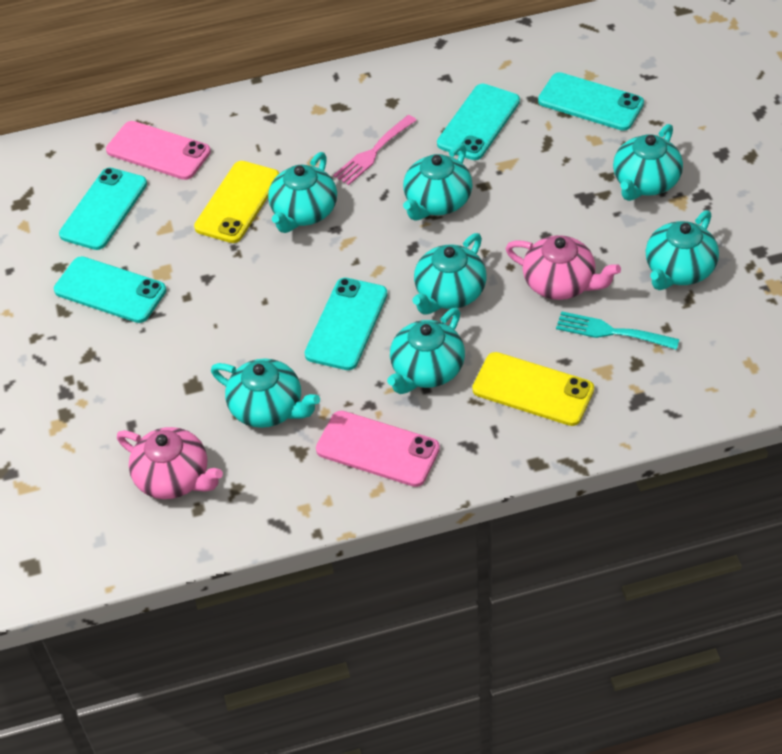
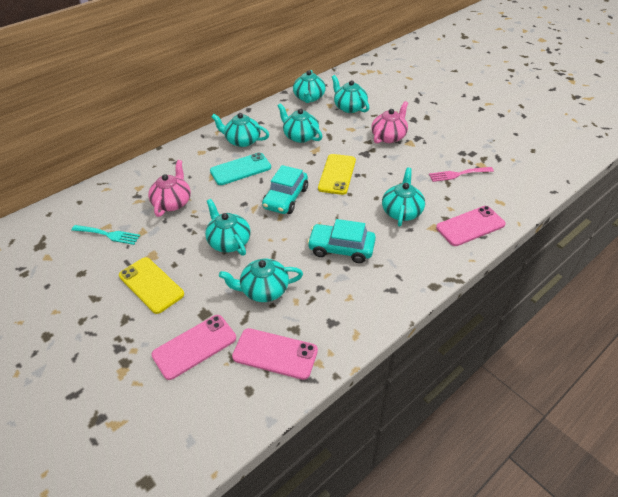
pink phone: 2 -> 3
turquoise car: 0 -> 2
turquoise phone: 5 -> 1

